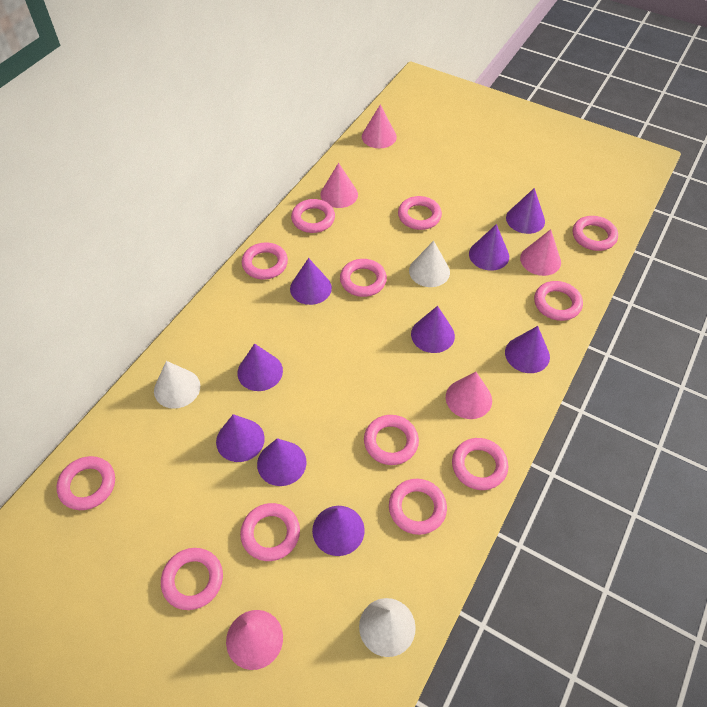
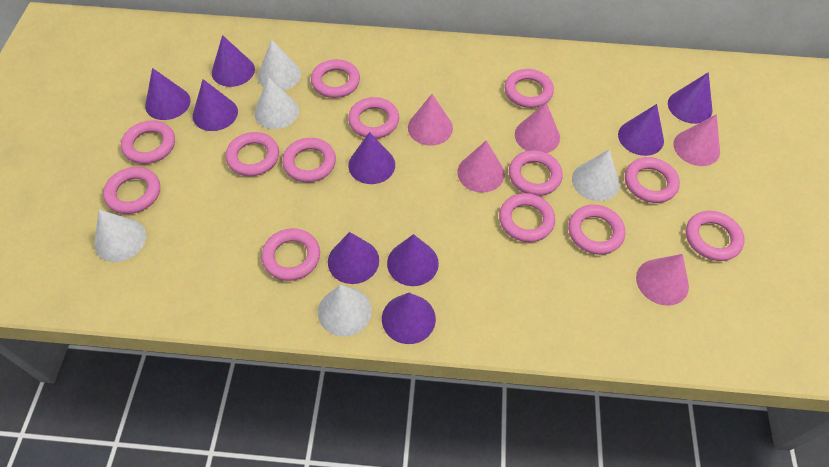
pink ring: 12 -> 13
white cone: 3 -> 5

